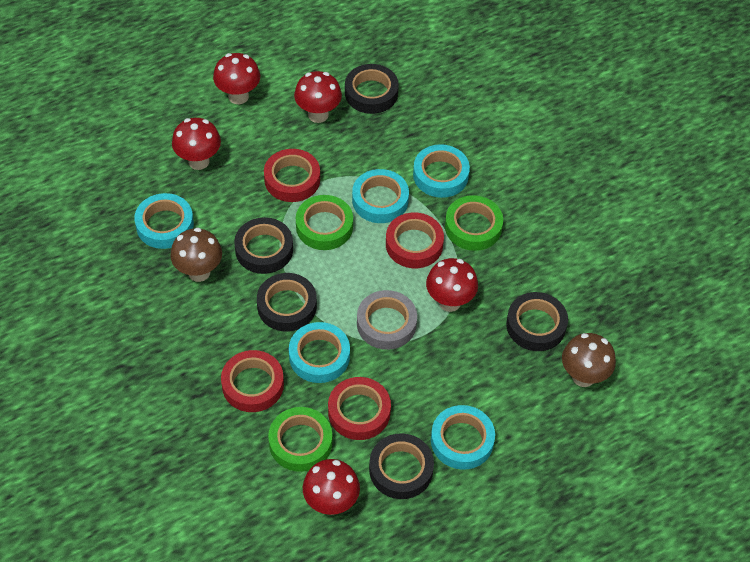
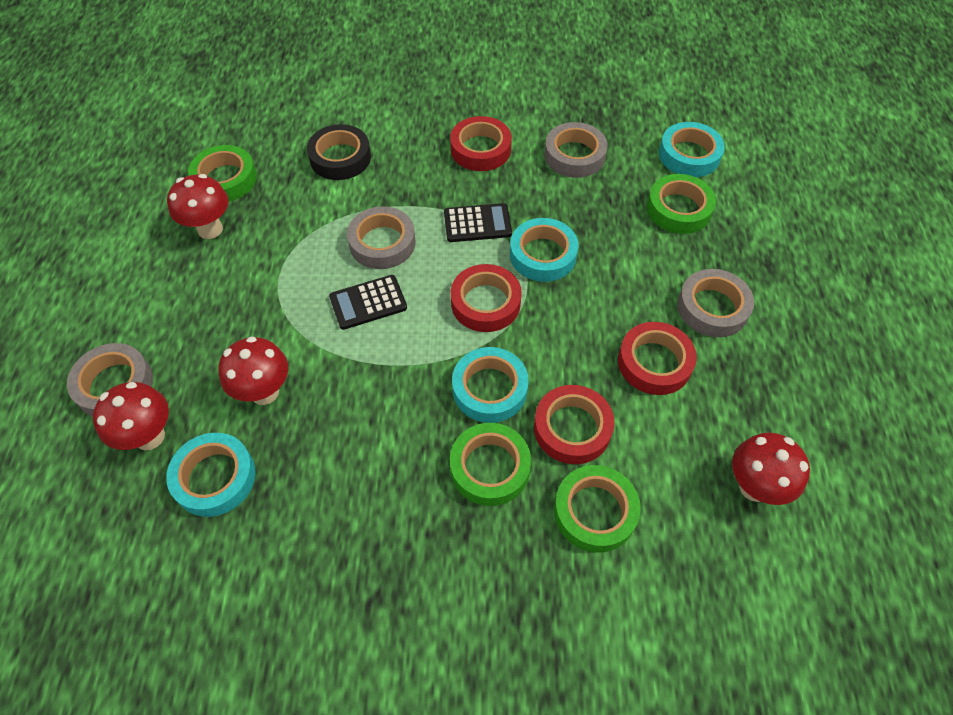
black calculator: 0 -> 2
black tape: 5 -> 1
brown mushroom: 2 -> 0
green tape: 3 -> 4
grey tape: 1 -> 4
red mushroom: 5 -> 4
turquoise tape: 5 -> 4

